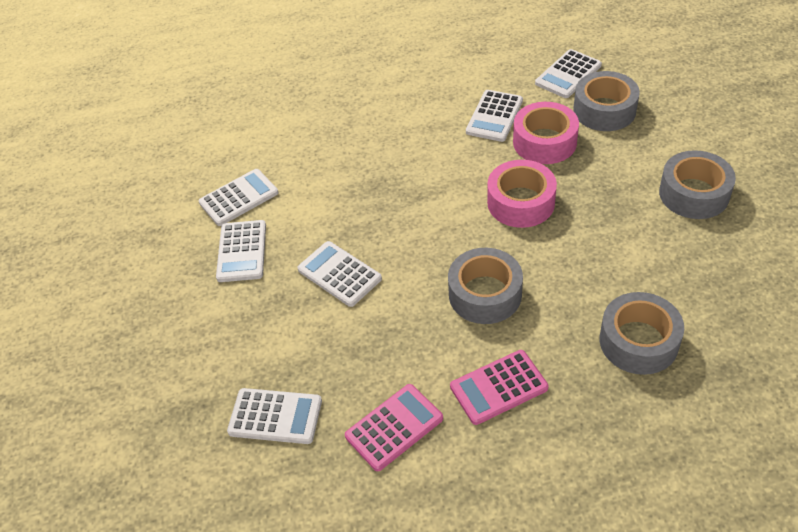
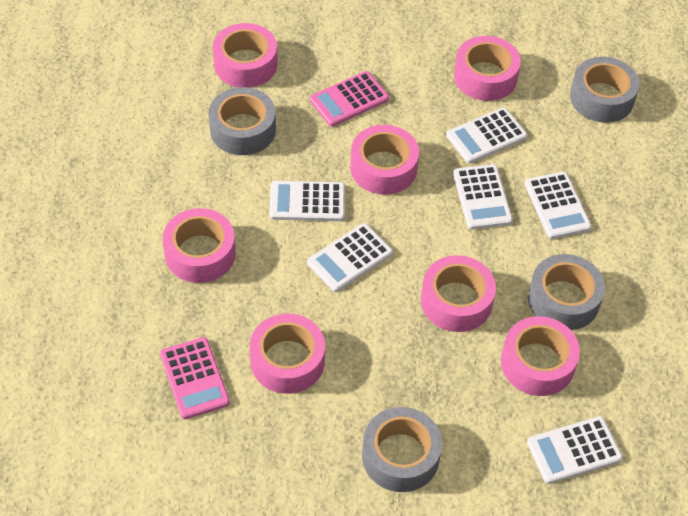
pink tape: 2 -> 7

